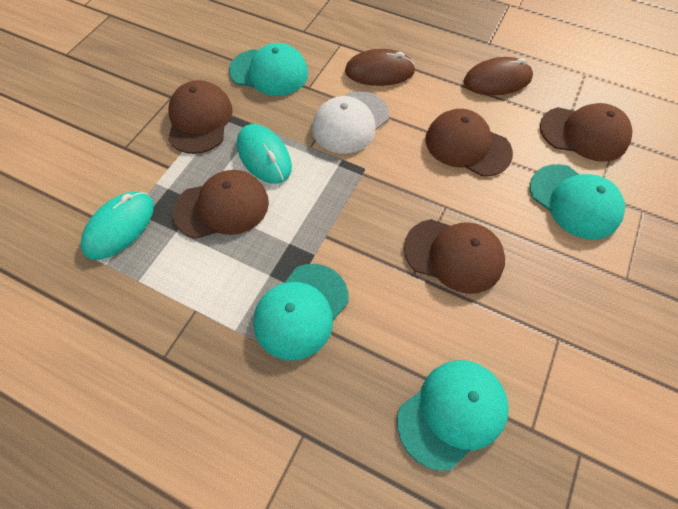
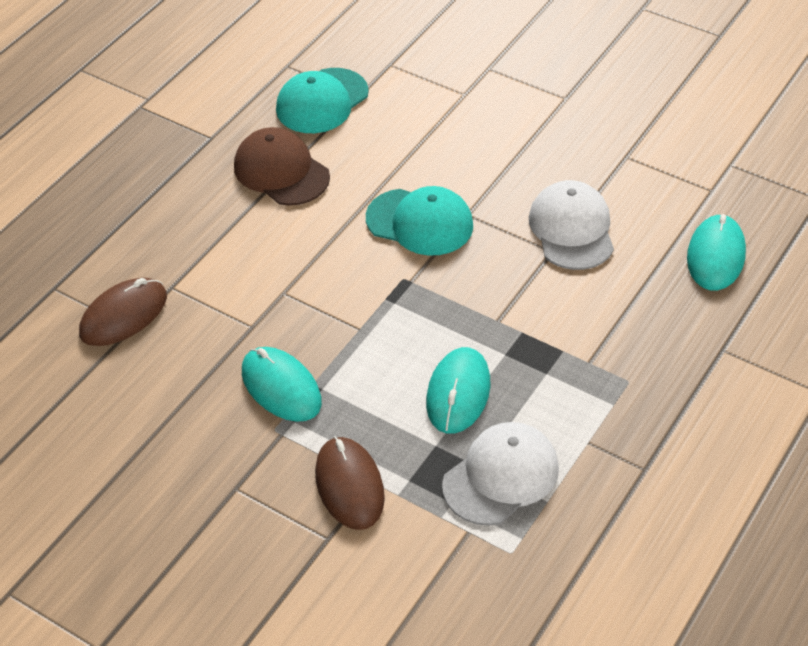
brown cap: 5 -> 1
turquoise cap: 4 -> 2
turquoise mouse: 2 -> 3
white cap: 1 -> 2

